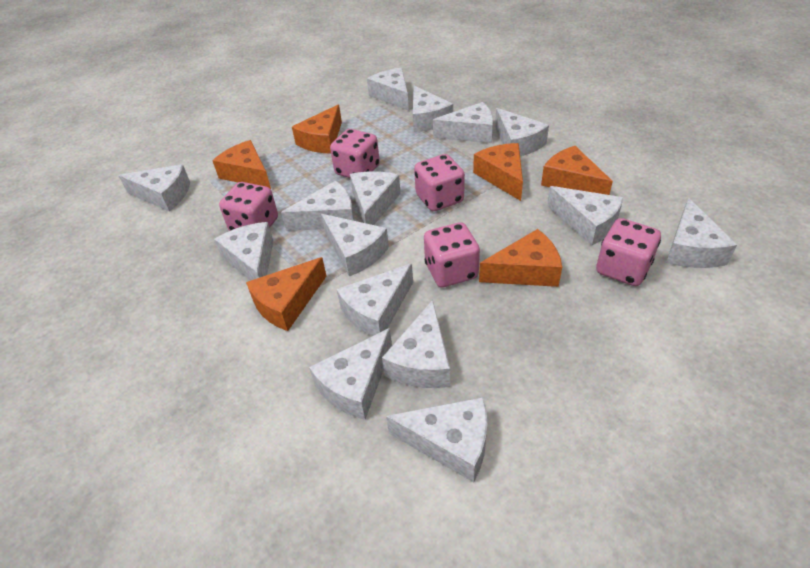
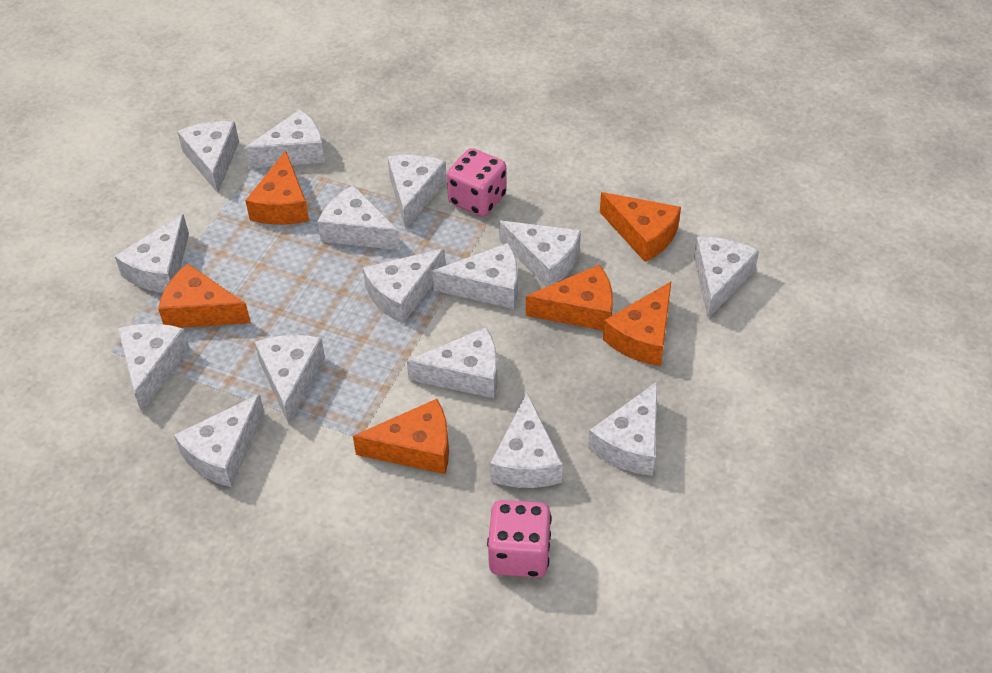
pink dice: 5 -> 2

